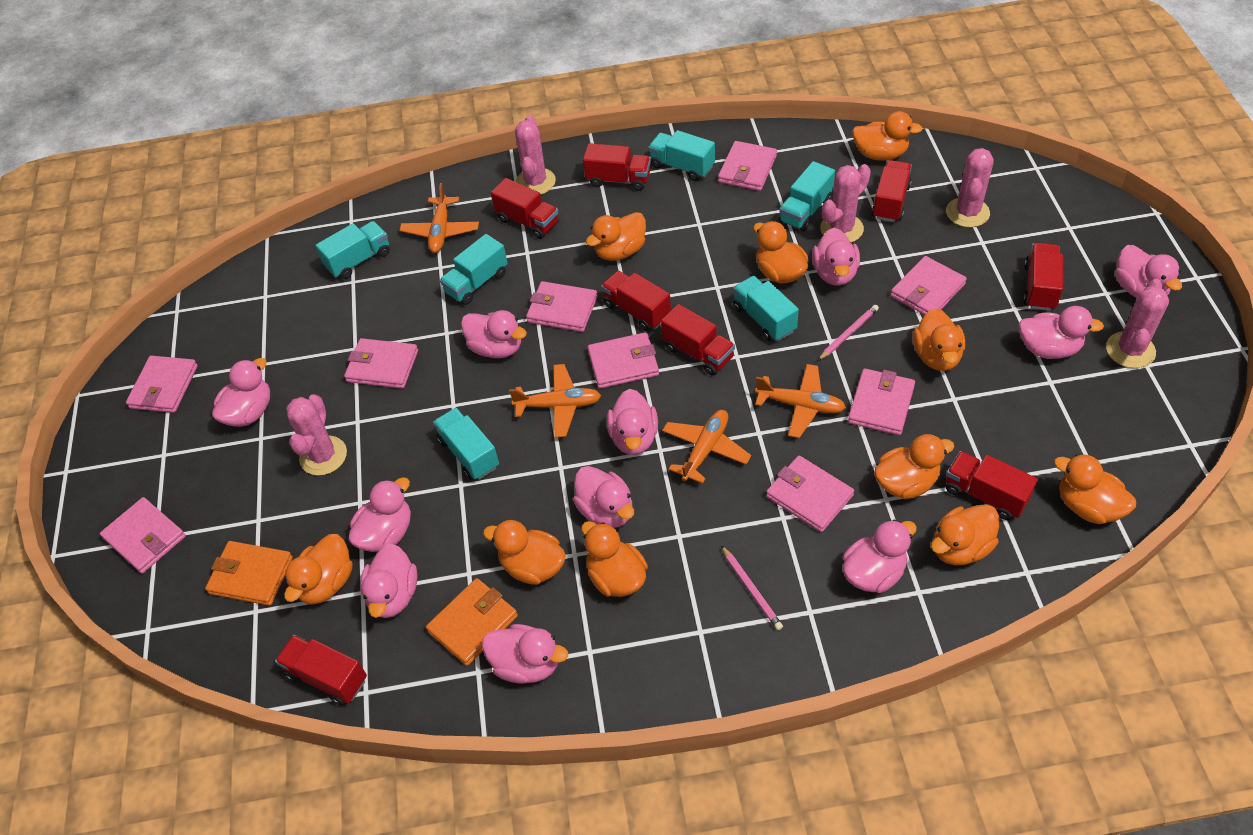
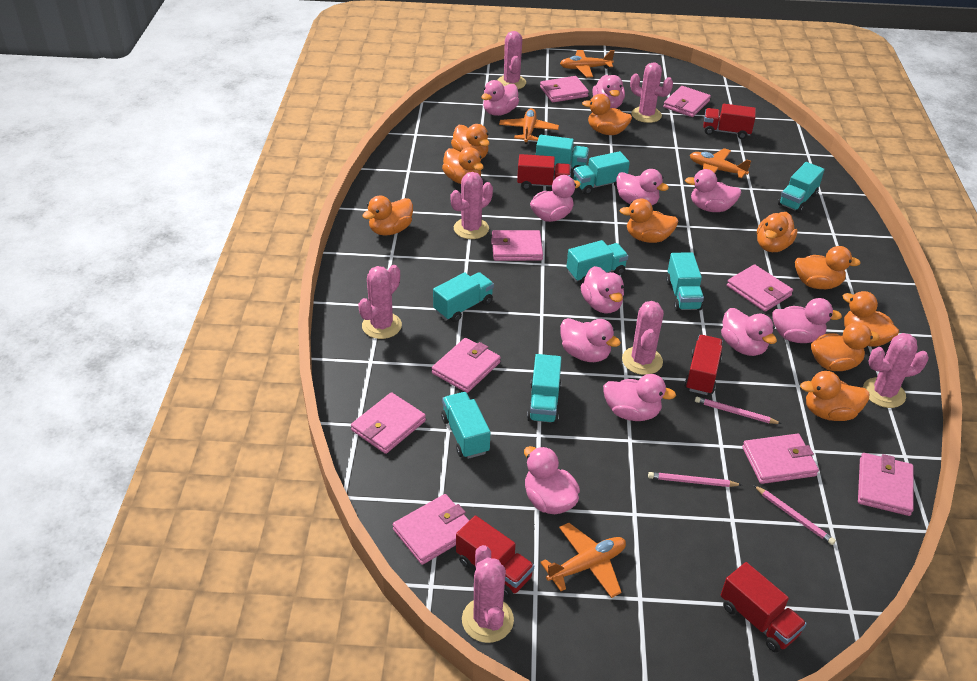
orange wallet: 2 -> 0
pink cactus: 5 -> 7
pink pencil: 2 -> 3
red truck: 8 -> 5
turquoise truck: 6 -> 8

